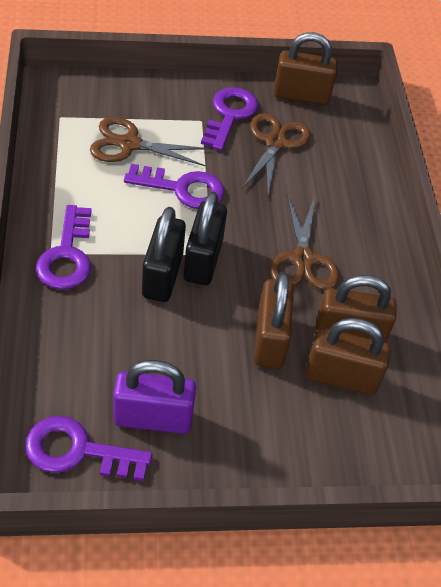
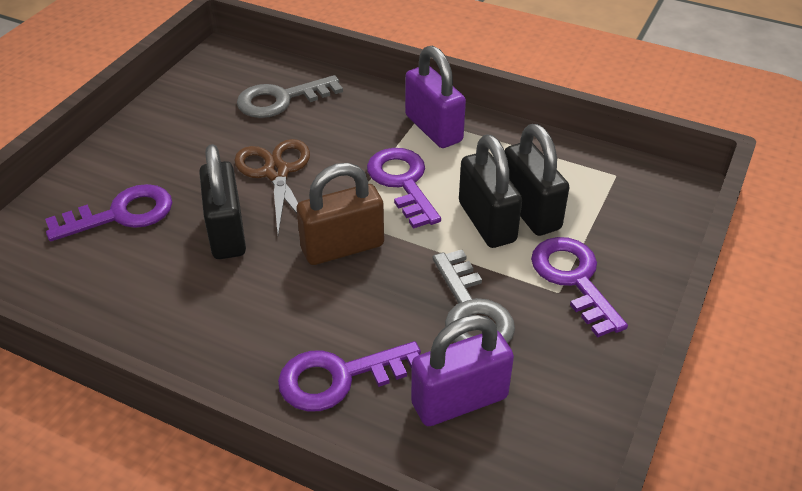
black padlock: 2 -> 3
brown padlock: 4 -> 1
brown scissors: 3 -> 1
grey key: 0 -> 2
purple padlock: 1 -> 2

